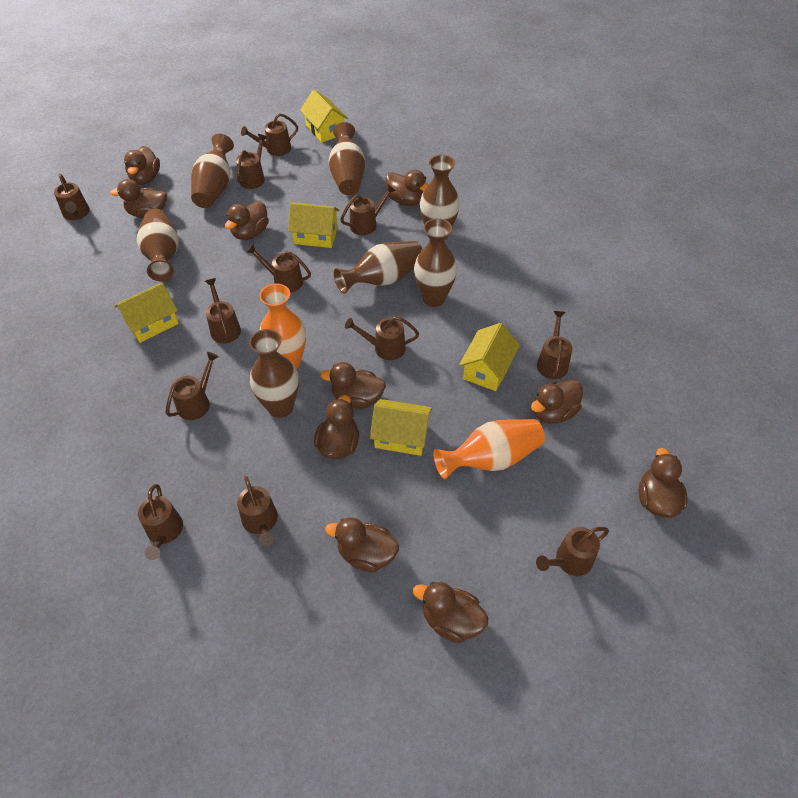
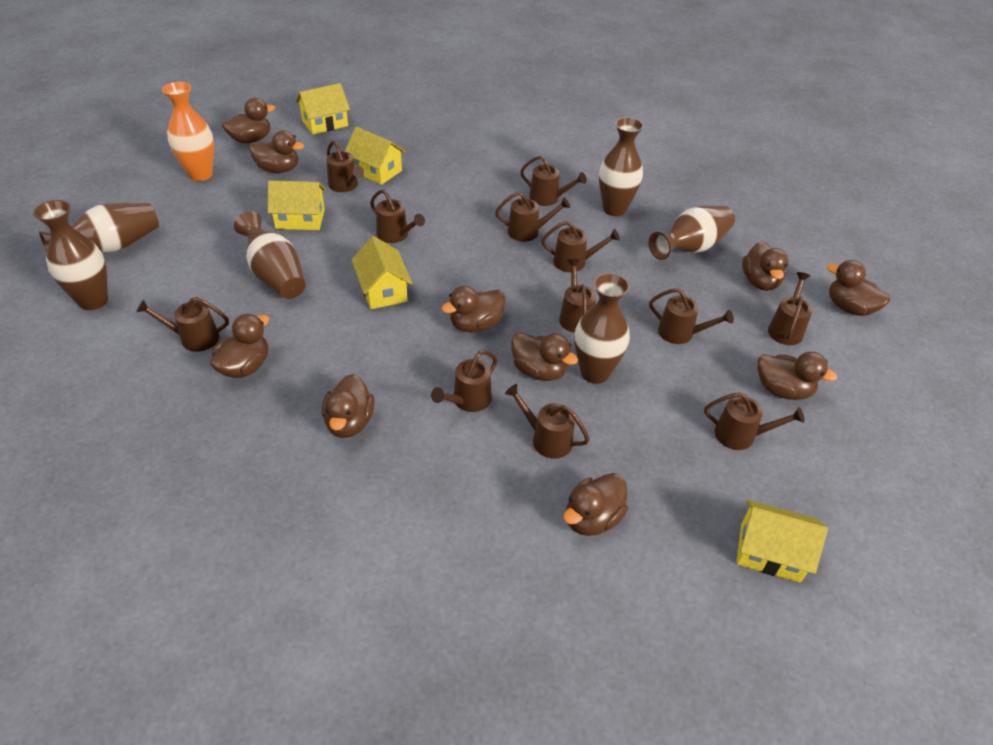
brown vase: 7 -> 6
orange vase: 2 -> 1

